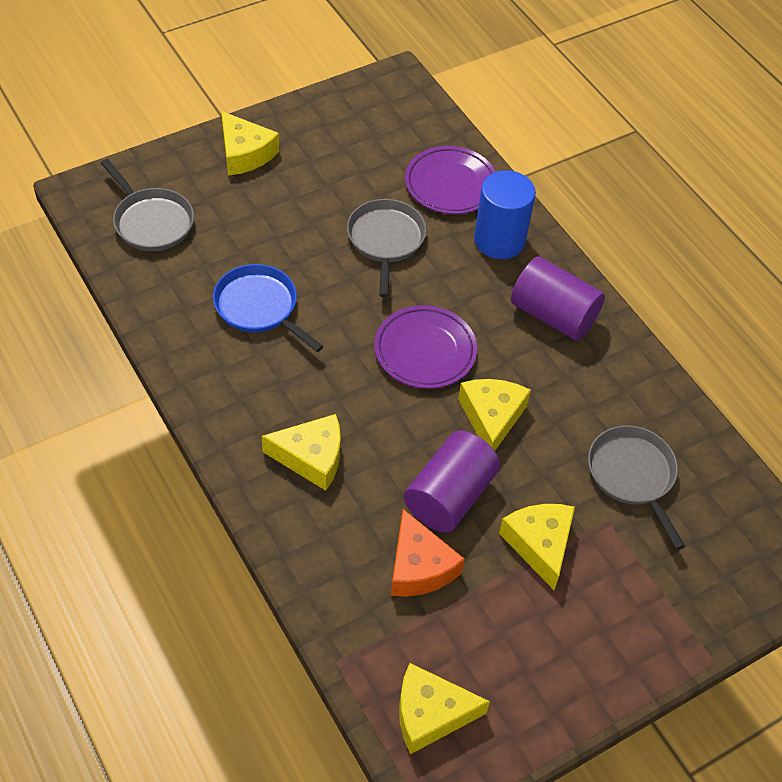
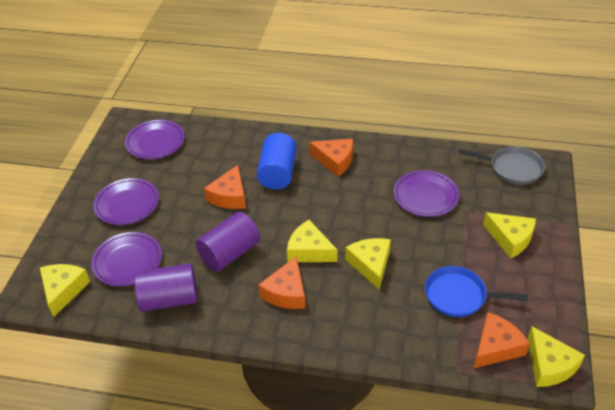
grey pan: 3 -> 1
orange cheese: 1 -> 4
purple plate: 2 -> 4

